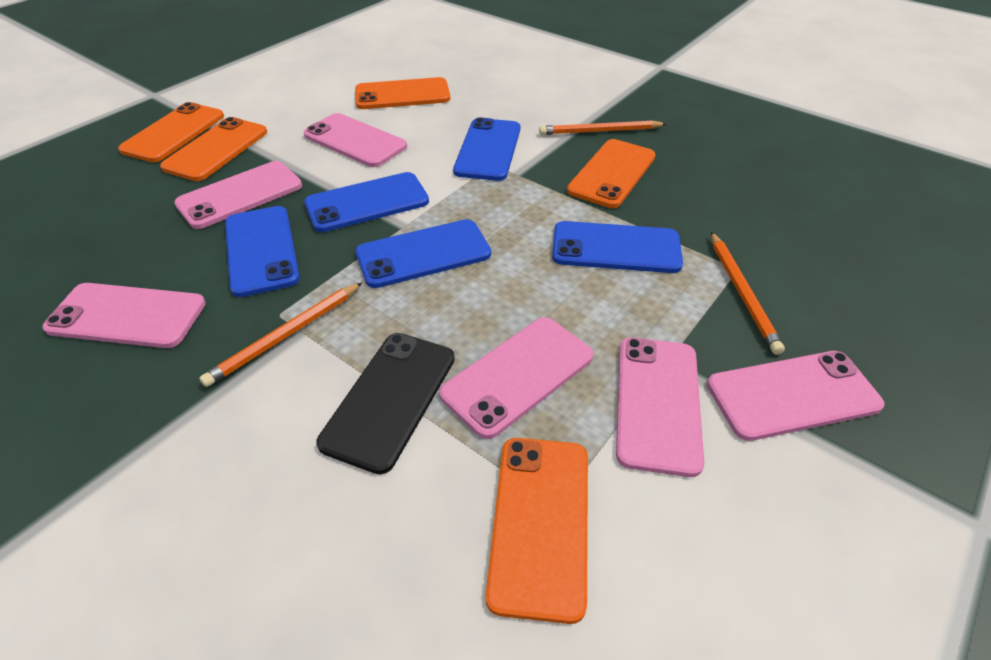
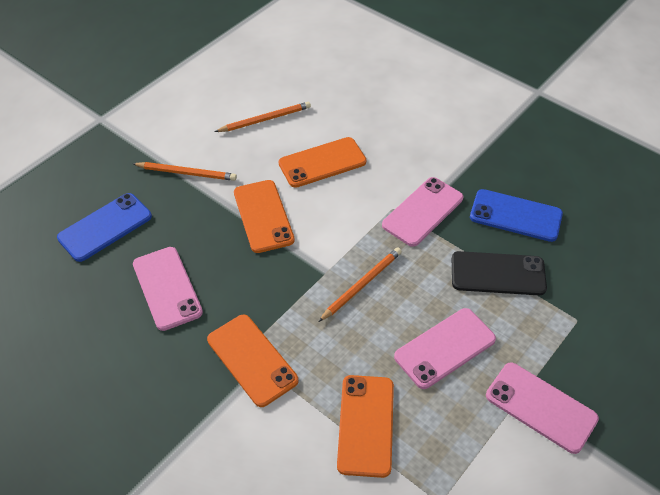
blue phone: 5 -> 2
orange phone: 5 -> 4
pink phone: 6 -> 4

